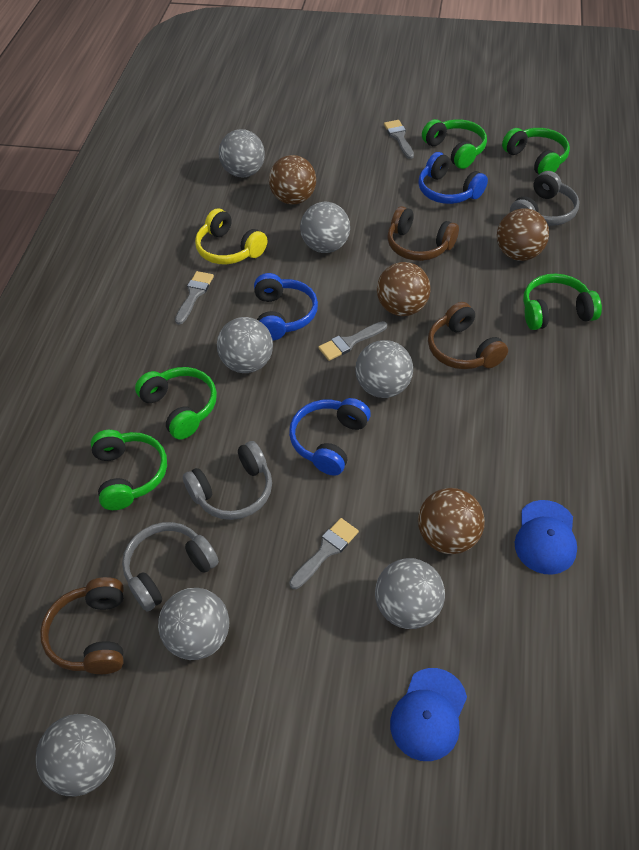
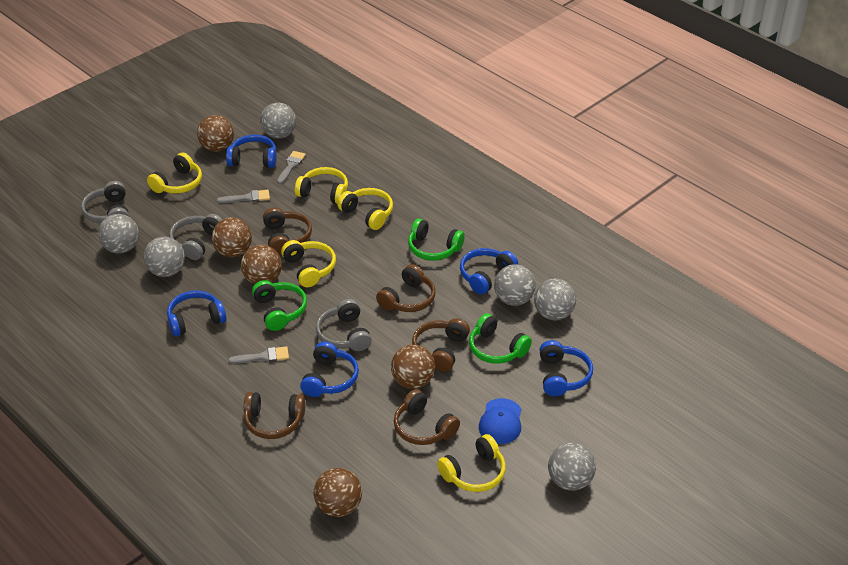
blue cap: 2 -> 1
blue headphones: 3 -> 5
brown ball: 4 -> 5
brown headphones: 3 -> 5
green headphones: 5 -> 3
grey ball: 7 -> 6
grey brush: 4 -> 3
yellow headphones: 1 -> 5

